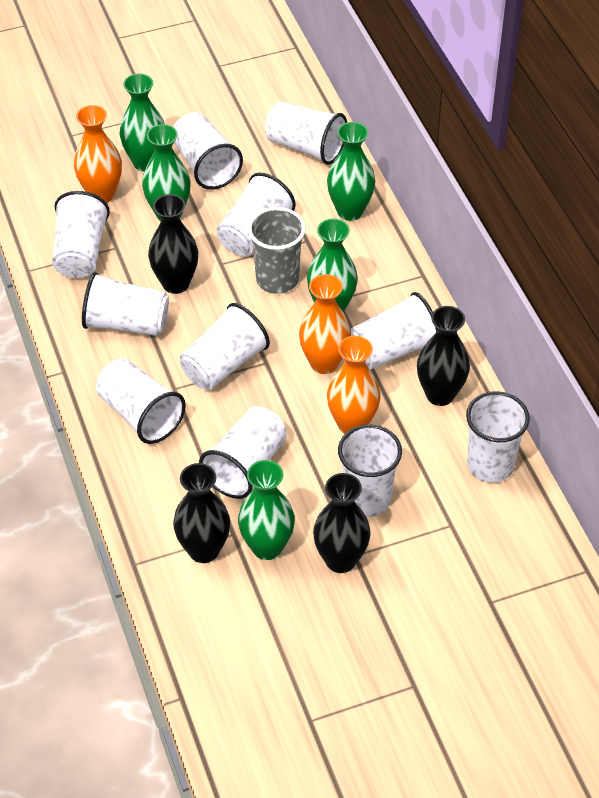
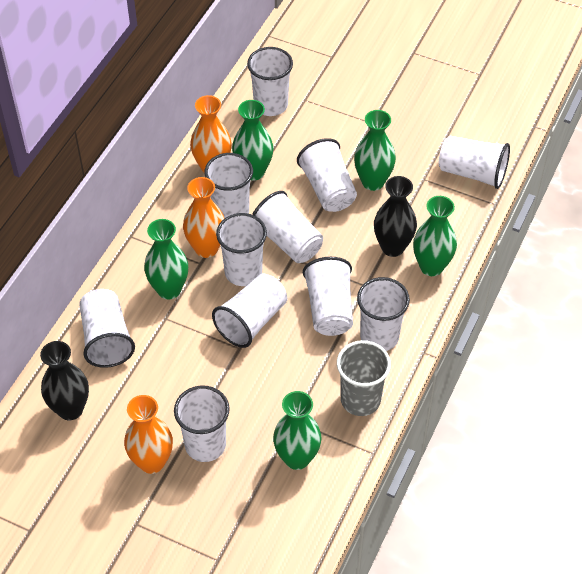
black vase: 4 -> 2

